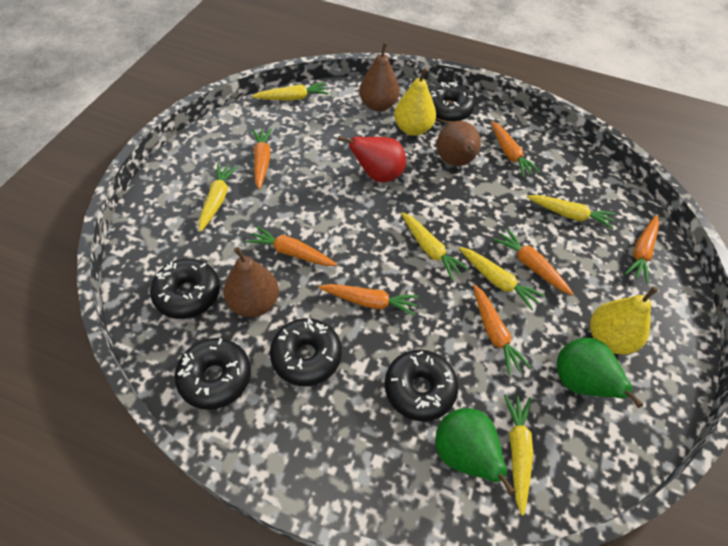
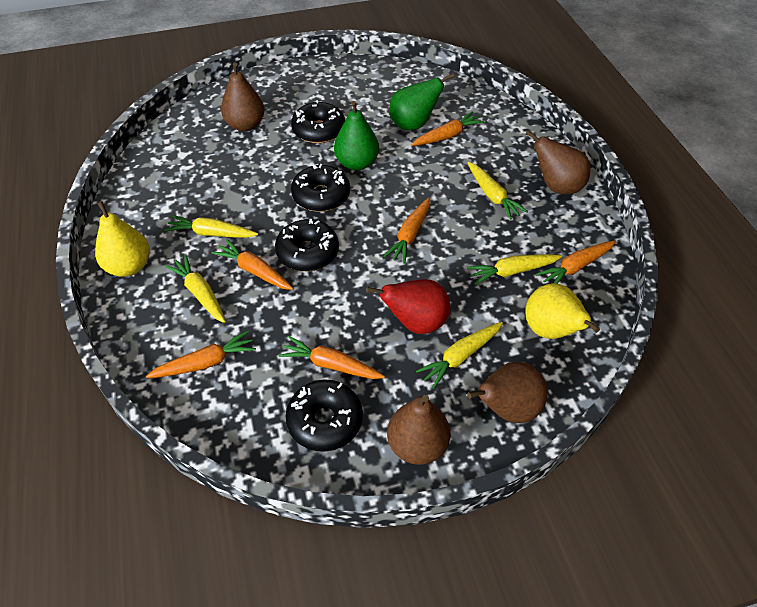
black donut: 5 -> 4
brown pear: 3 -> 4
orange carrot: 7 -> 6
yellow carrot: 6 -> 5

